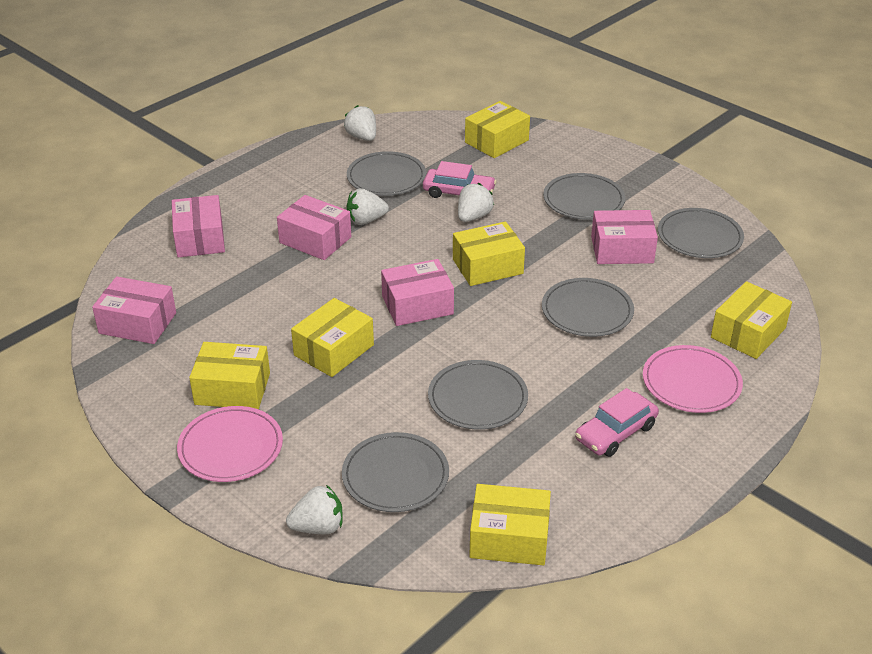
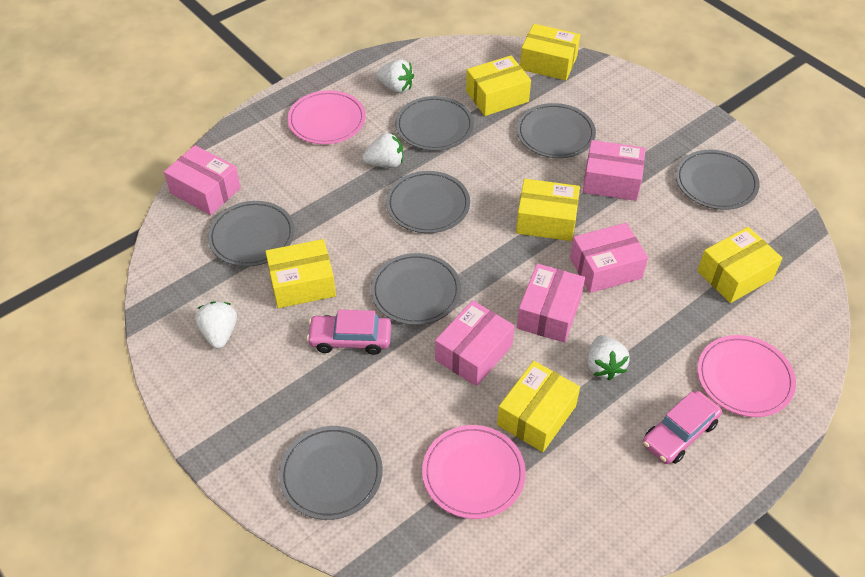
grey plate: 6 -> 7
pink plate: 2 -> 3

